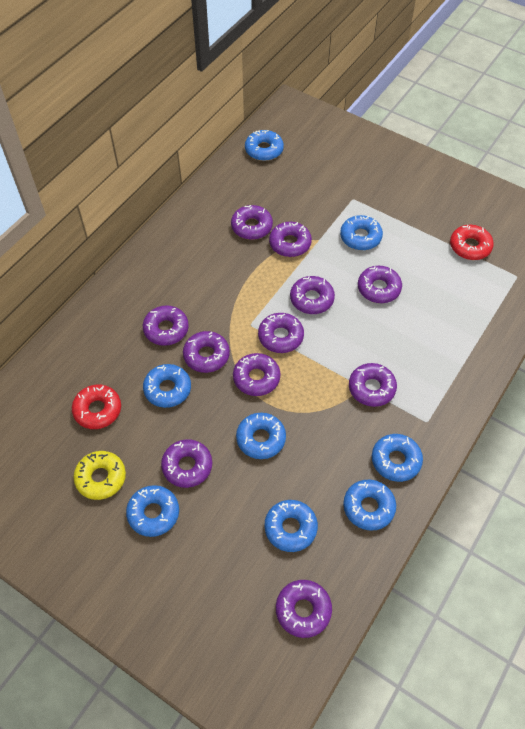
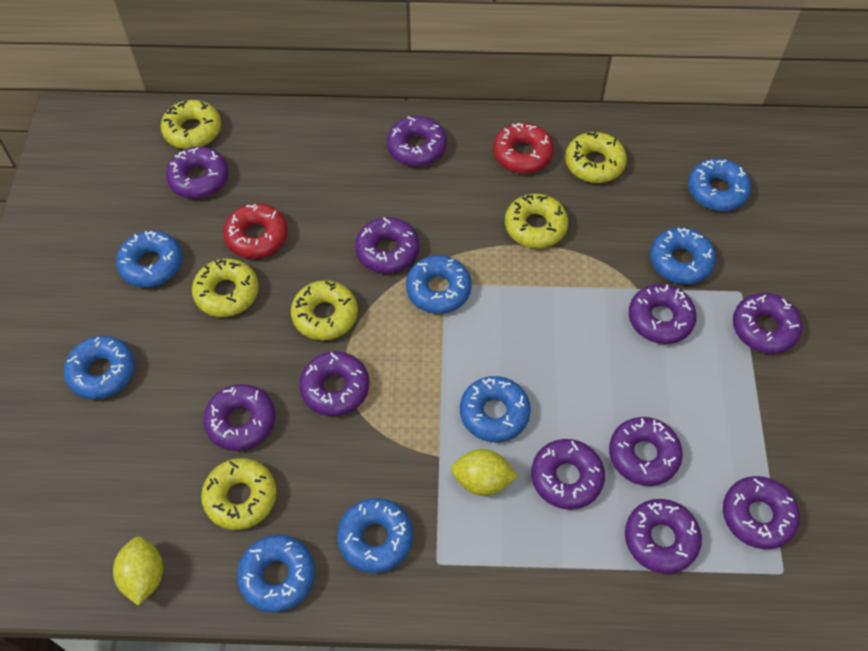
yellow donut: 1 -> 6
yellow lemon: 0 -> 2

